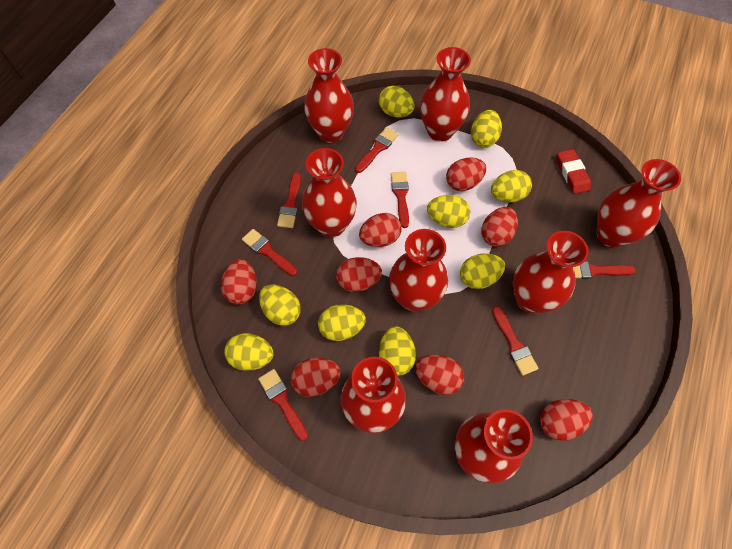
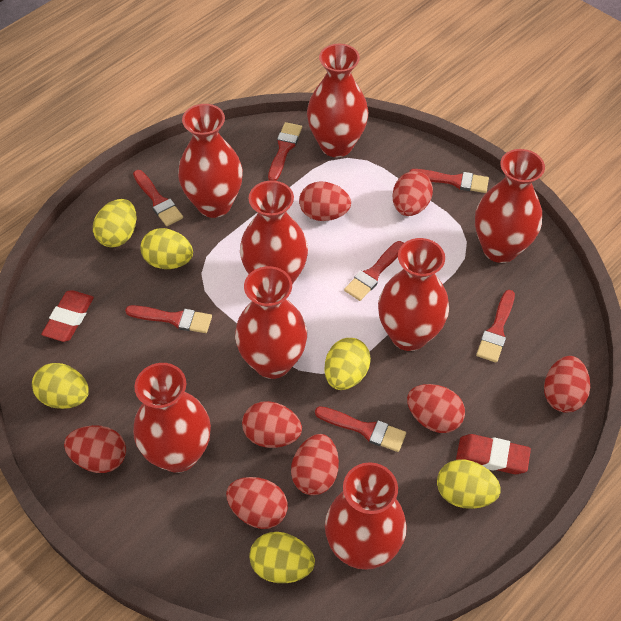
red eraser: 1 -> 2
yellow egg: 9 -> 6

